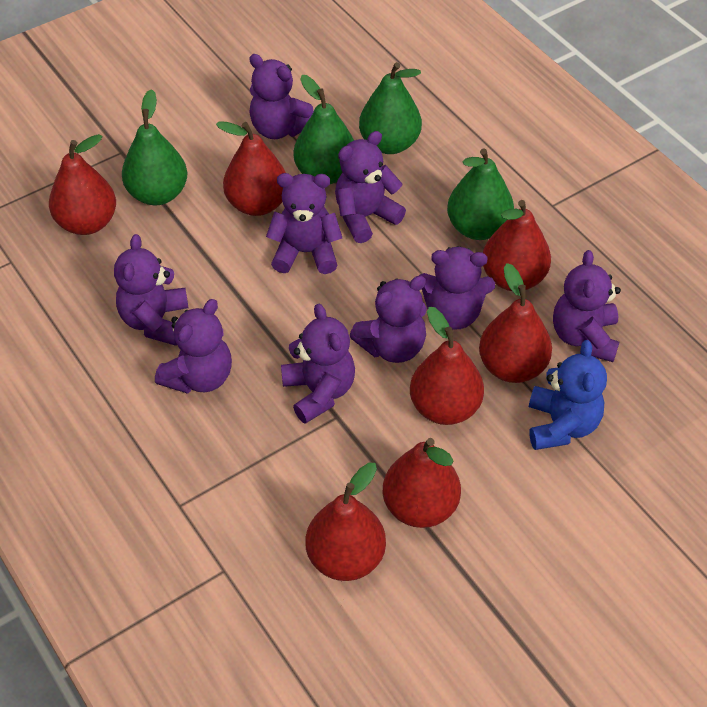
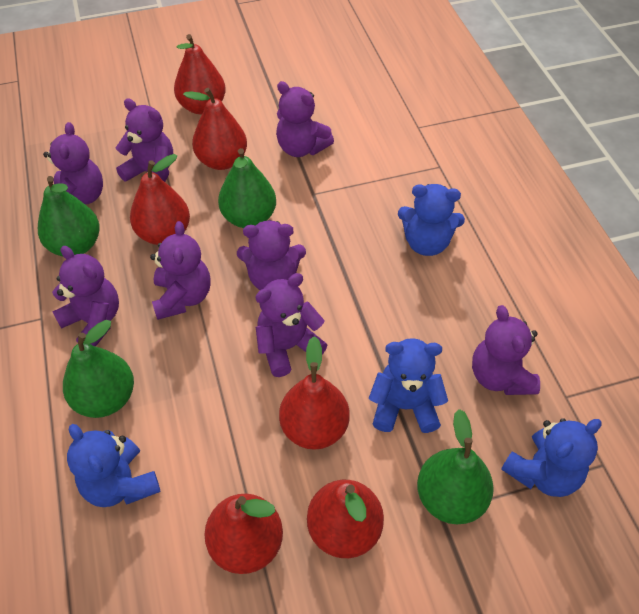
blue teddy bear: 1 -> 4
purple teddy bear: 9 -> 8
red pear: 7 -> 6

